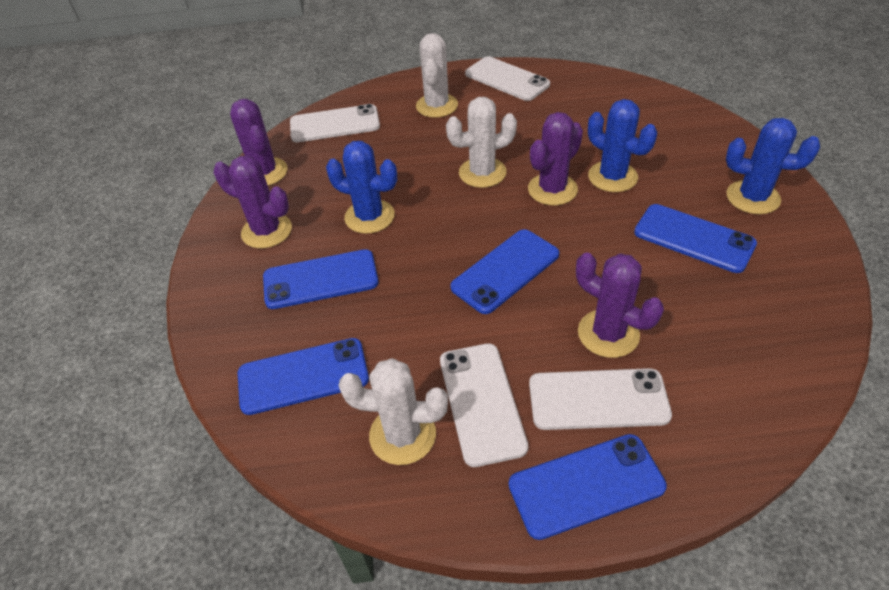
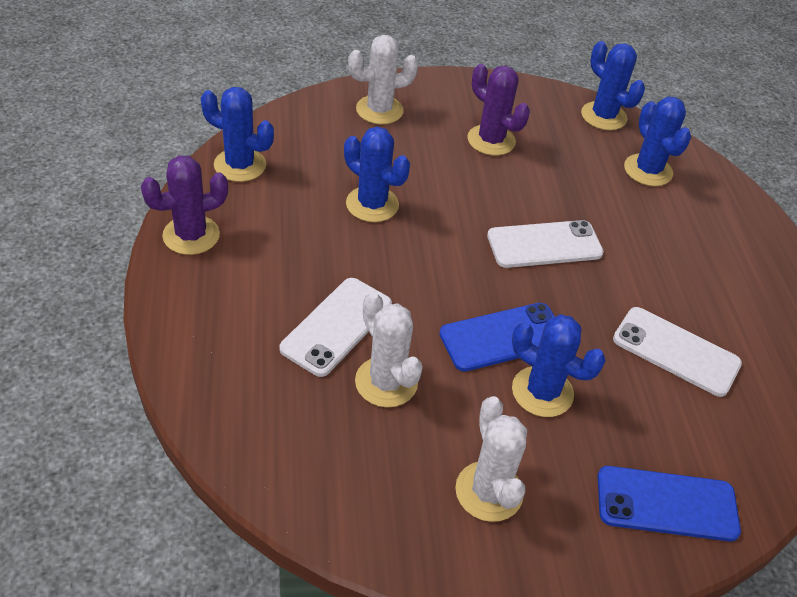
blue cactus: 3 -> 5
blue phone: 5 -> 2
purple cactus: 4 -> 2
white phone: 4 -> 3

